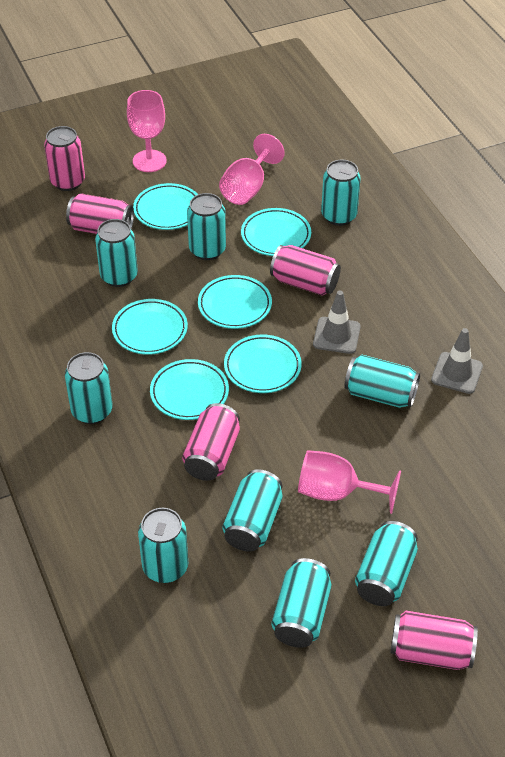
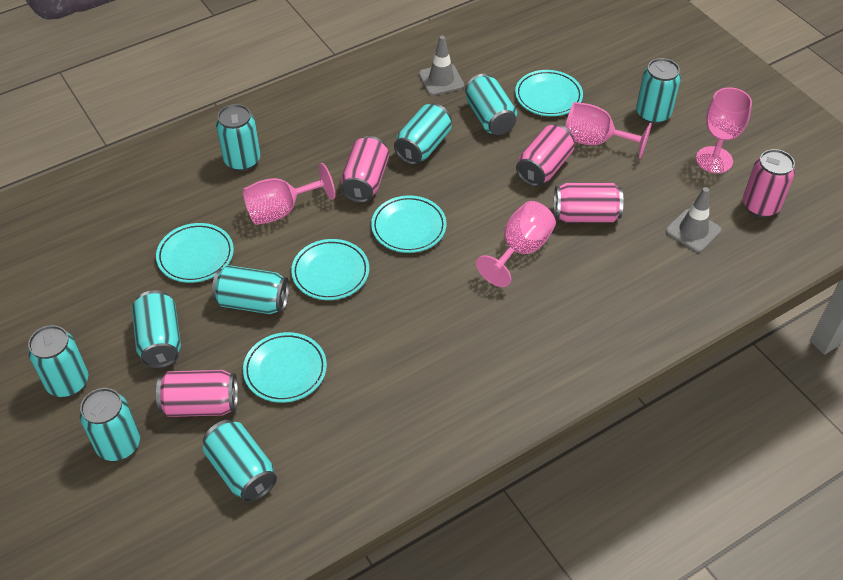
pink goblet: 3 -> 4
turquoise plate: 6 -> 5

